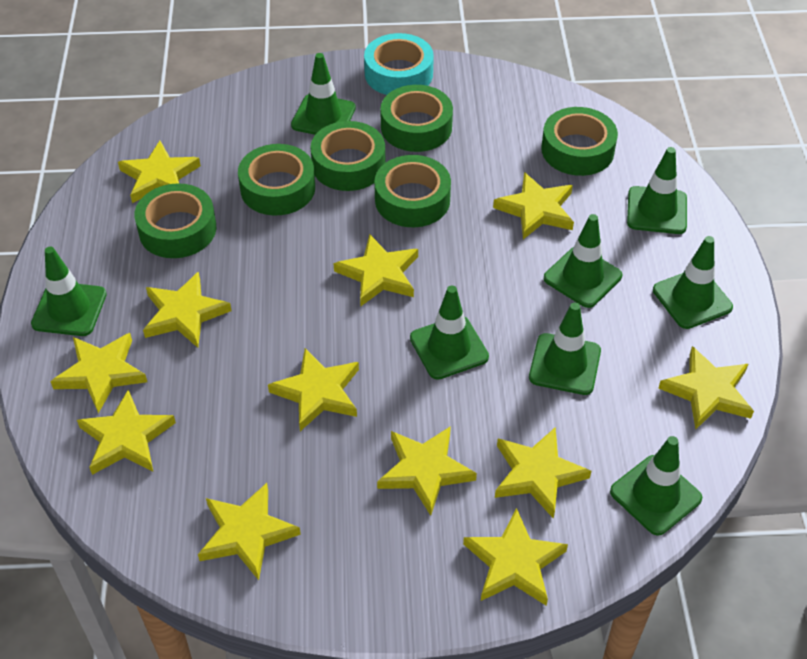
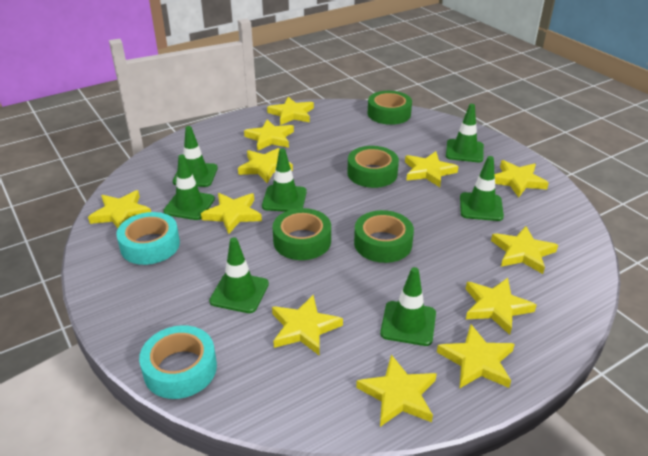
green tape: 6 -> 4
green traffic cone: 8 -> 7
turquoise tape: 1 -> 2

